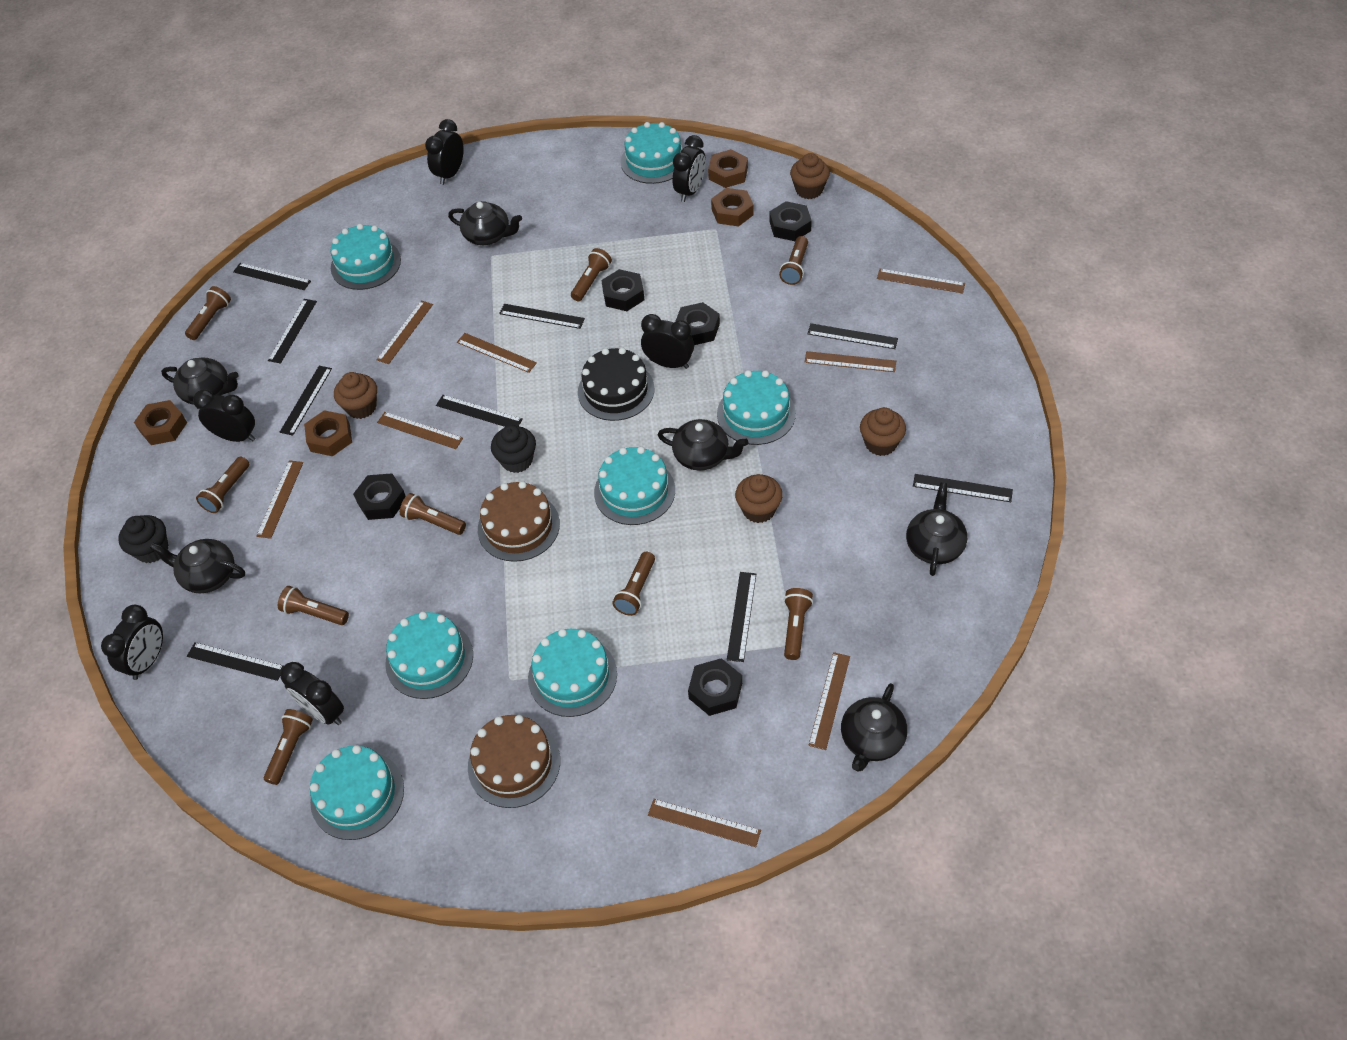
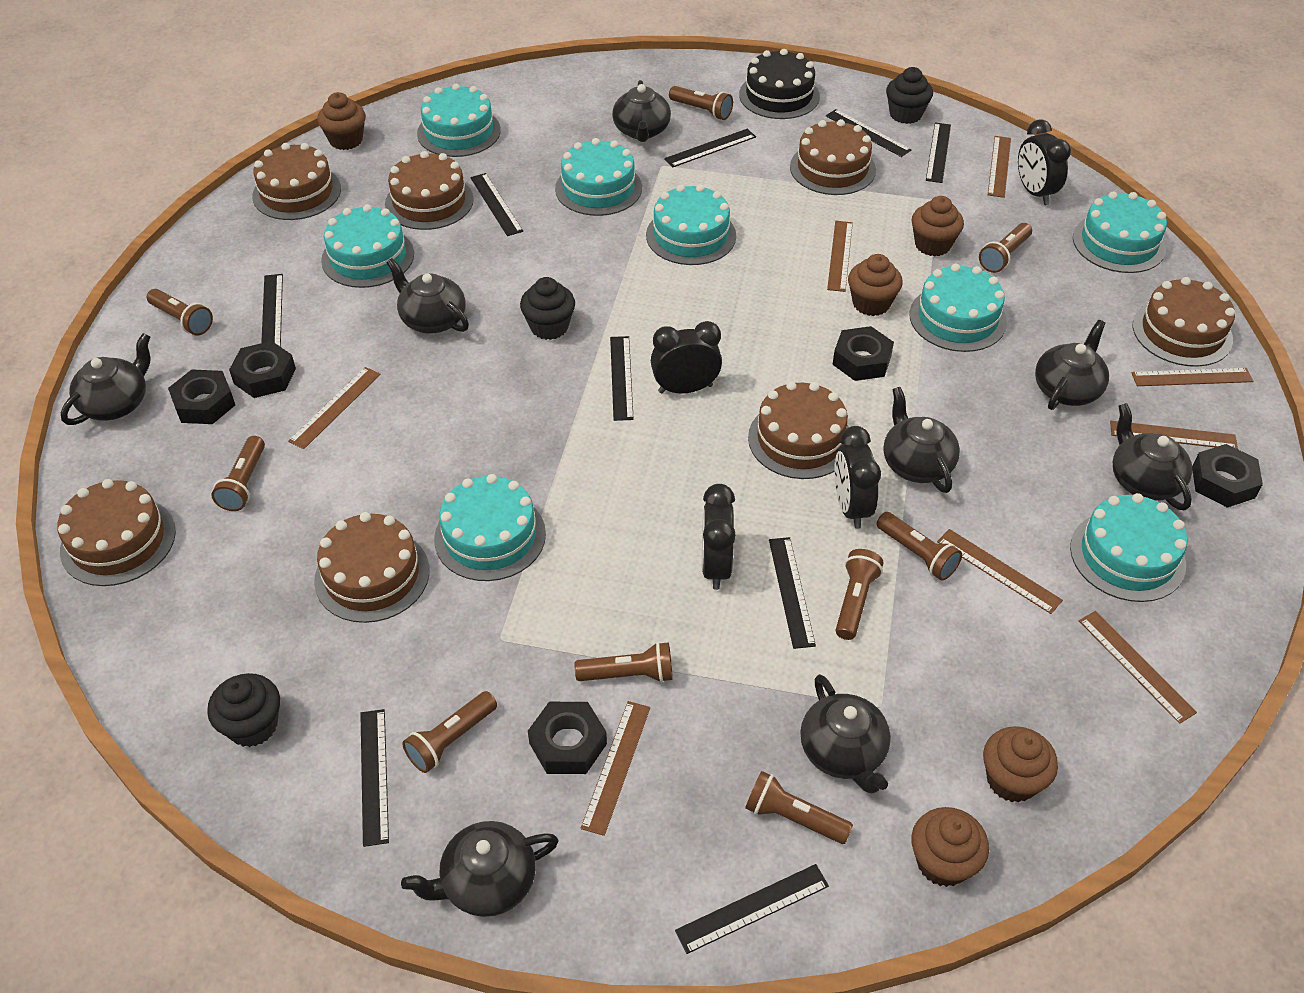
black clock: 6 -> 4
black cupcake: 2 -> 3
black teapot: 6 -> 8
brown cake: 2 -> 7
brown cupcake: 4 -> 5
brown nut: 4 -> 0
turquoise cake: 7 -> 8

